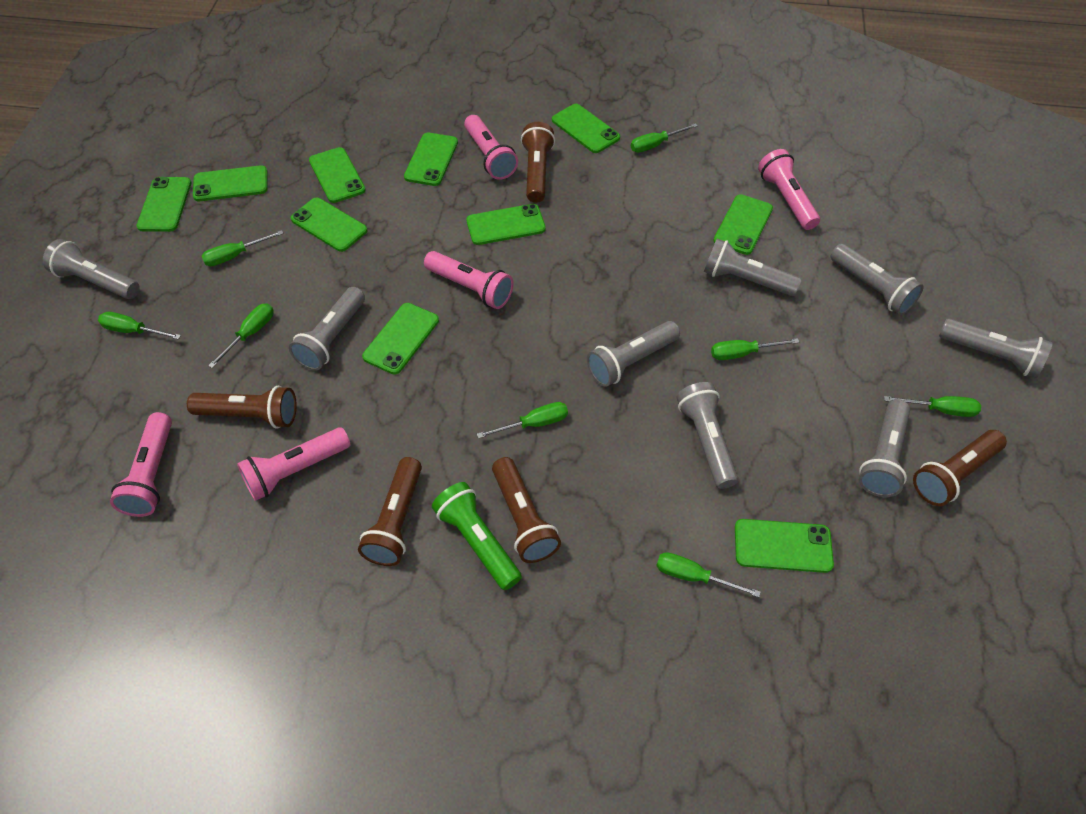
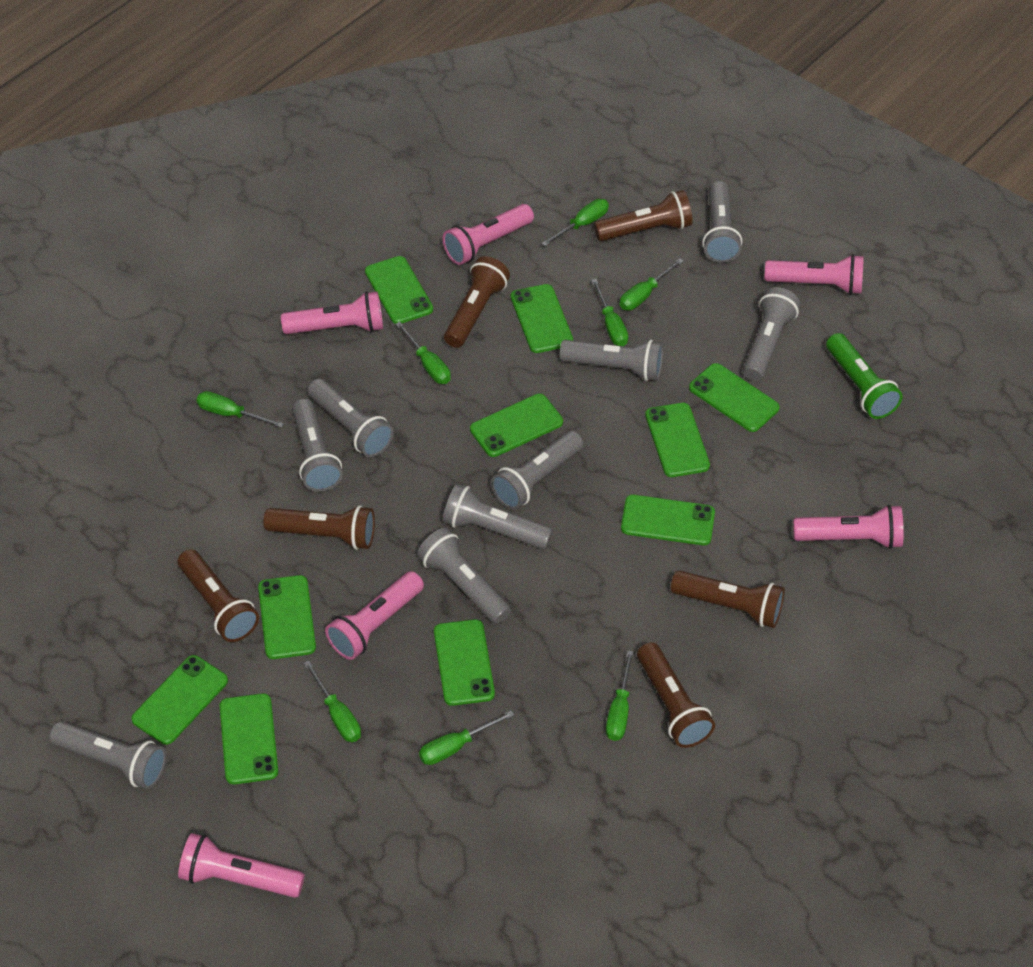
brown flashlight: 5 -> 6
grey flashlight: 8 -> 9
pink flashlight: 5 -> 6

